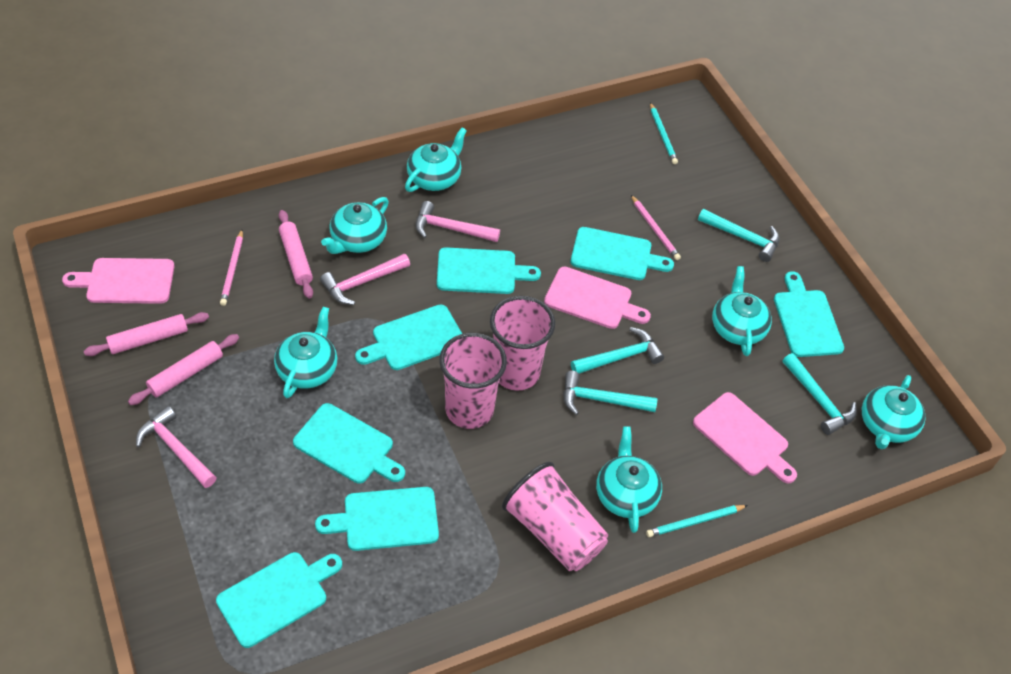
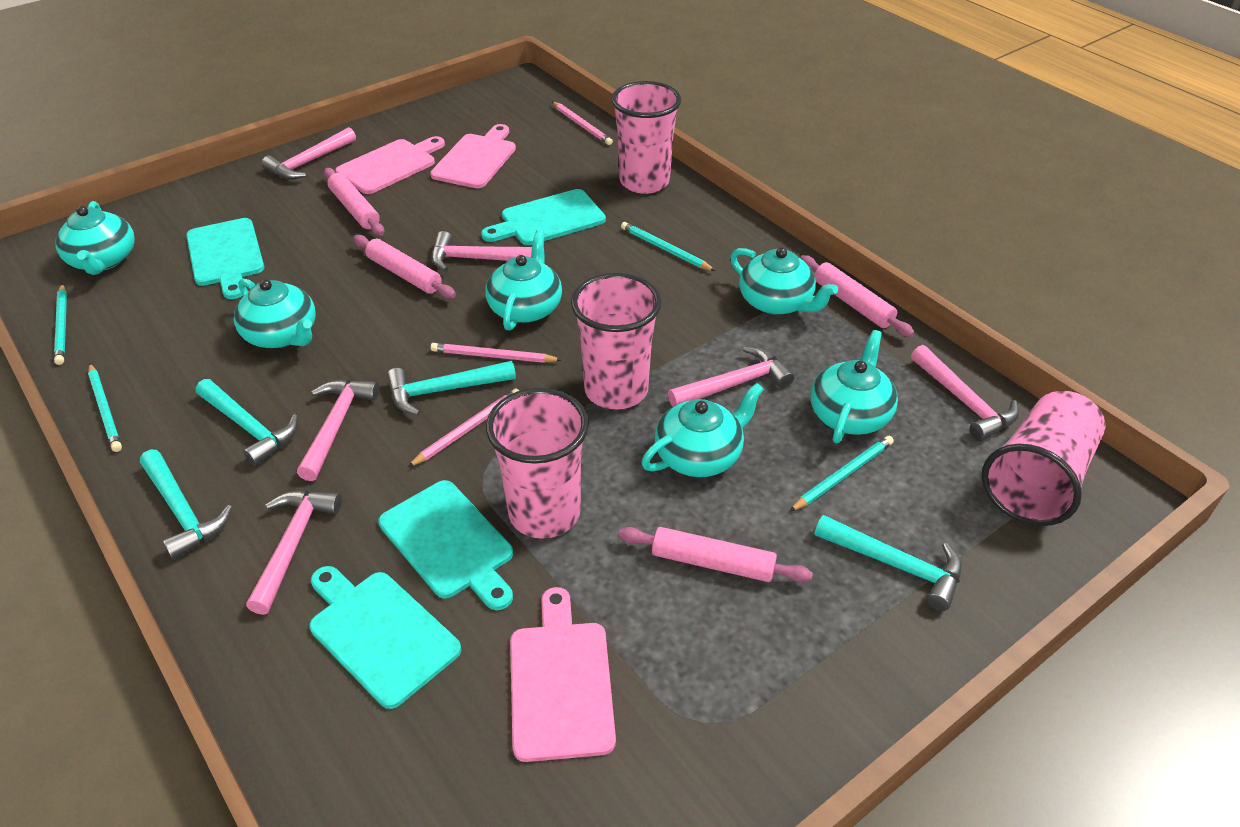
pink cup: 3 -> 4
pink hammer: 3 -> 6
pink pencil: 2 -> 3
pink rolling pin: 3 -> 4
turquoise cutting board: 7 -> 4
turquoise pencil: 2 -> 4

